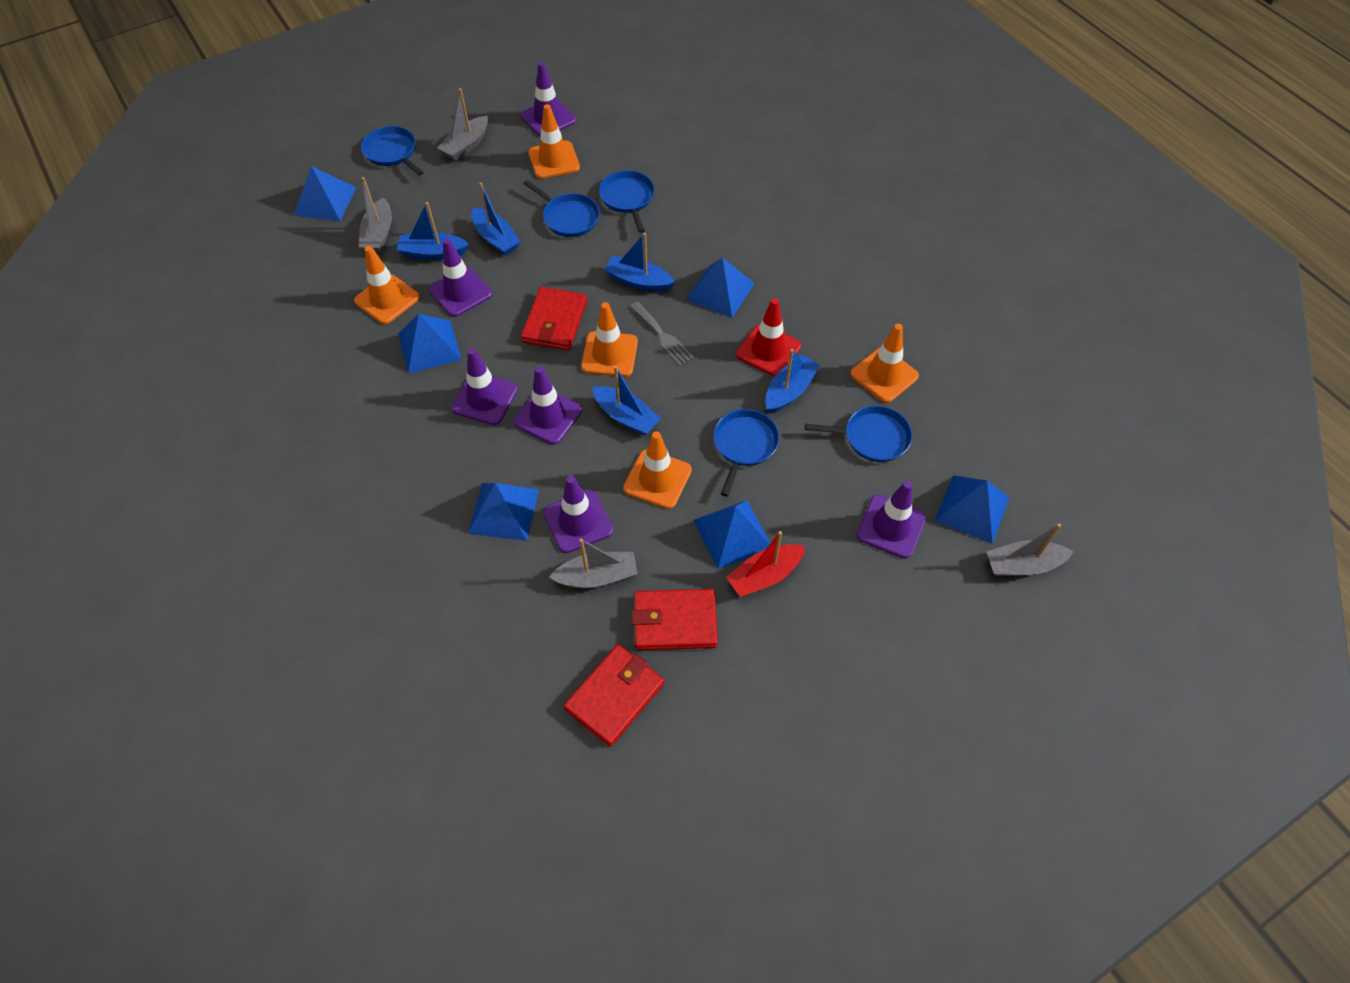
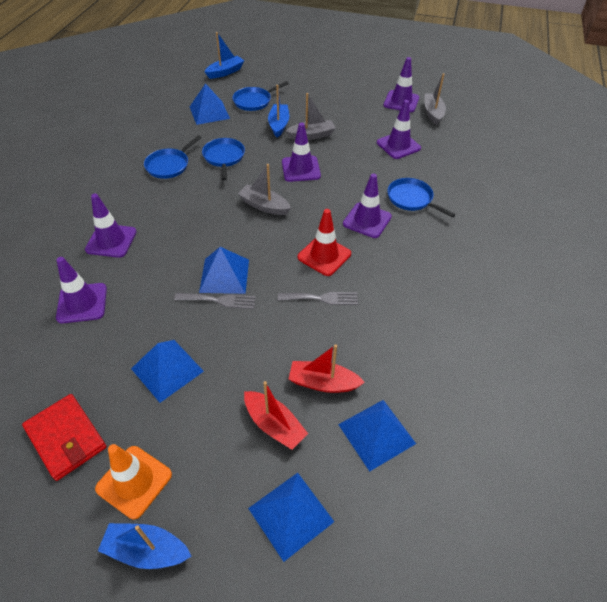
blue boat: 5 -> 3
blue pan: 5 -> 4
blue pyramid: 6 -> 5
grey boat: 4 -> 3
grey fork: 1 -> 2
orange traffic cone: 5 -> 1
red boat: 1 -> 2
red wallet: 3 -> 1

